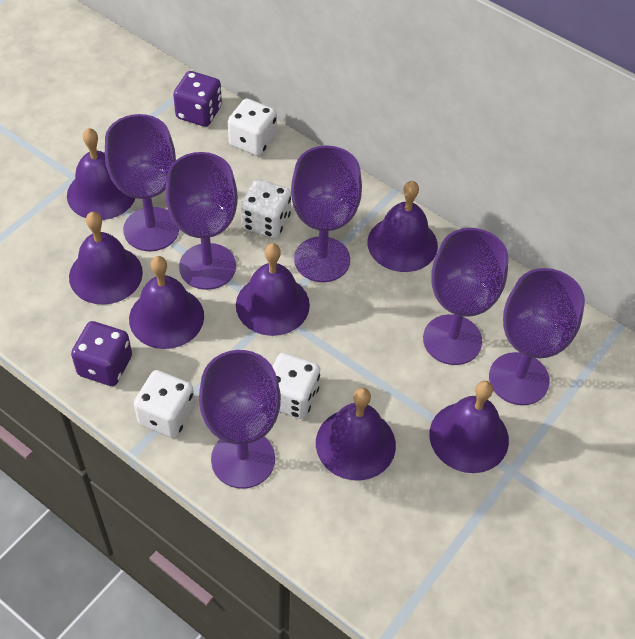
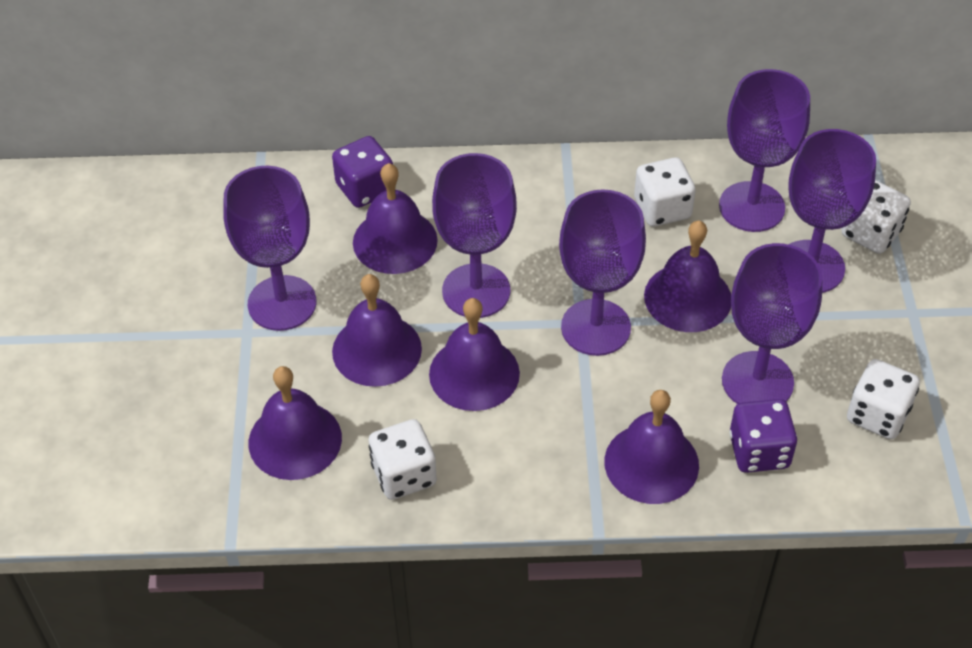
purple bell: 7 -> 6

